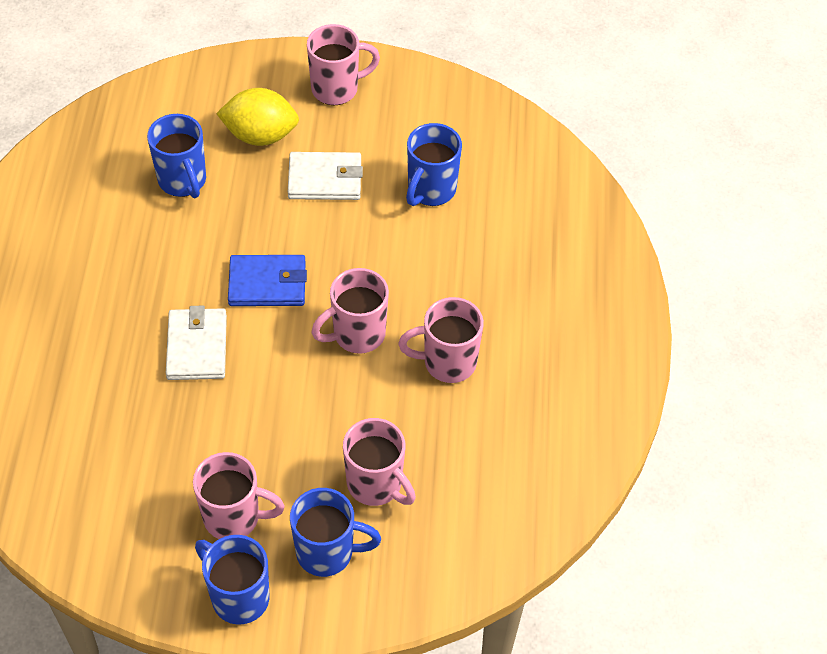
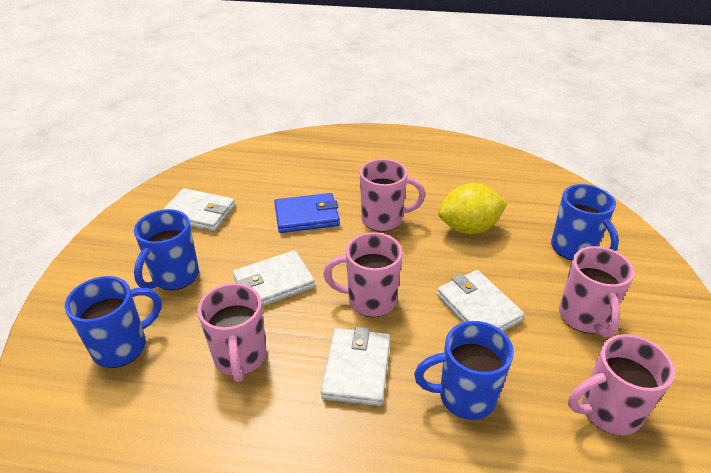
white wallet: 2 -> 4

